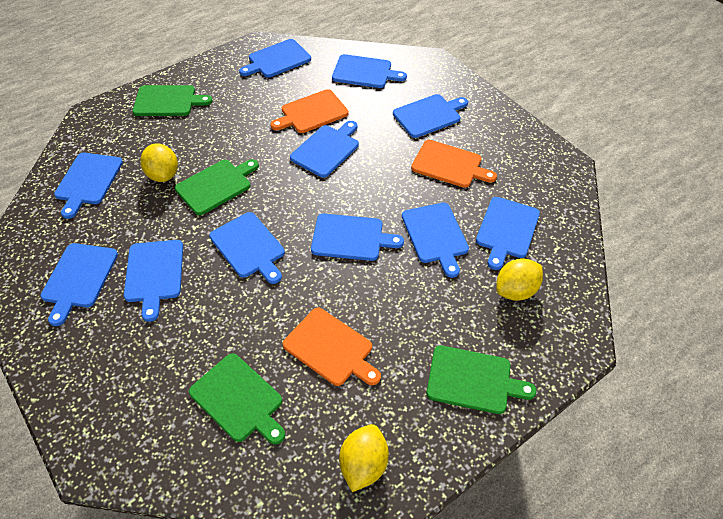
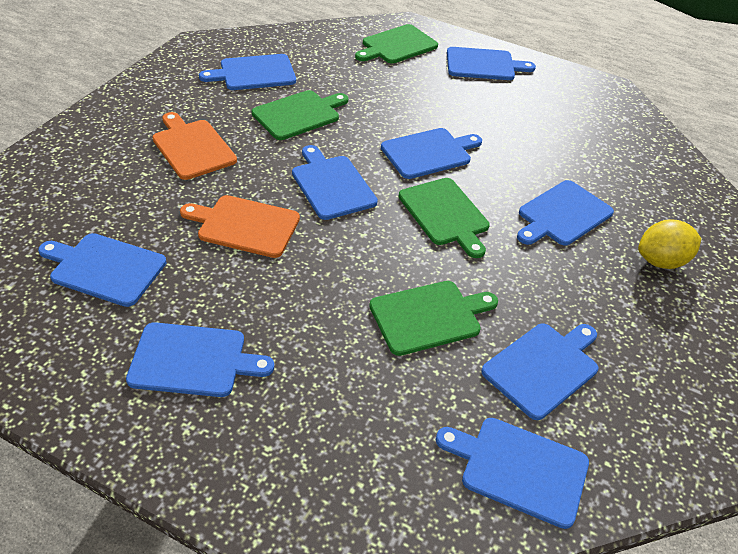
blue cutting board: 11 -> 9
orange cutting board: 3 -> 2
yellow lemon: 3 -> 1

